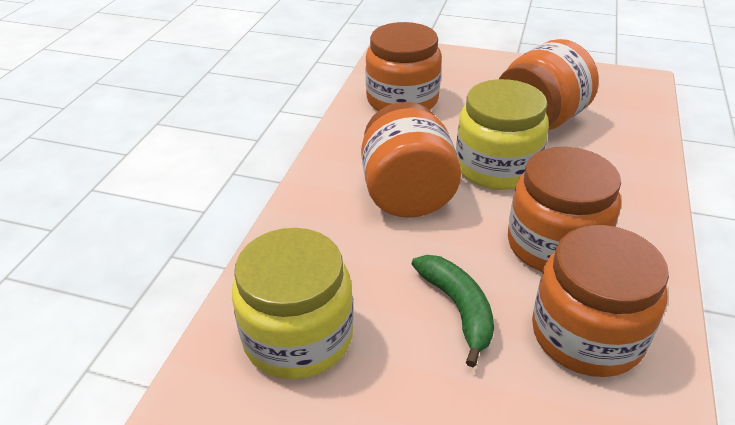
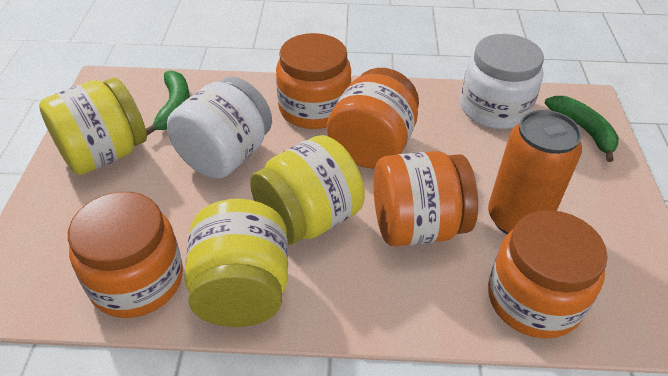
green banana: 1 -> 2
orange can: 0 -> 1
white jar: 0 -> 2
yellow jar: 2 -> 3

